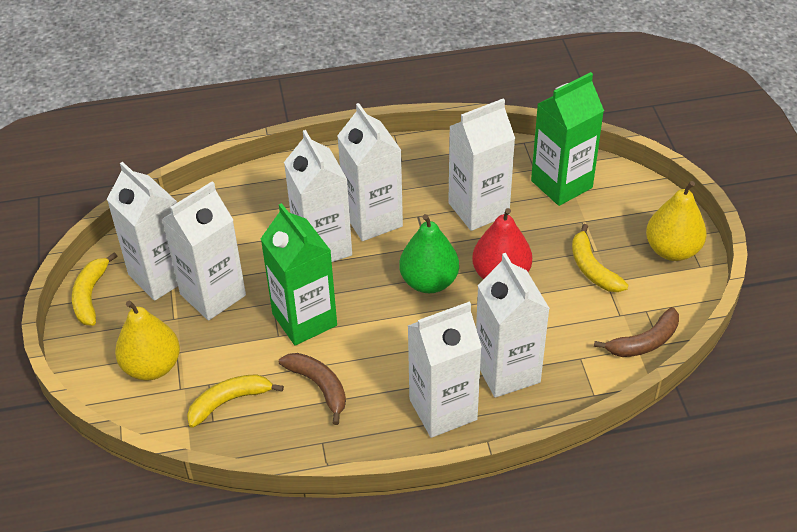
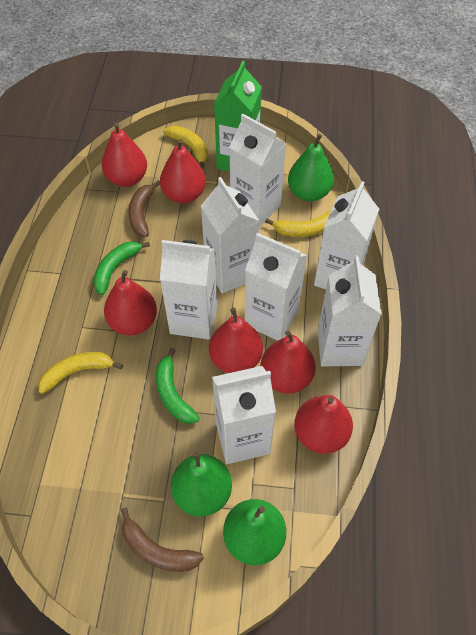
green banana: 0 -> 2
green carton: 2 -> 1
green pear: 1 -> 3
red pear: 1 -> 6
yellow pear: 2 -> 0

